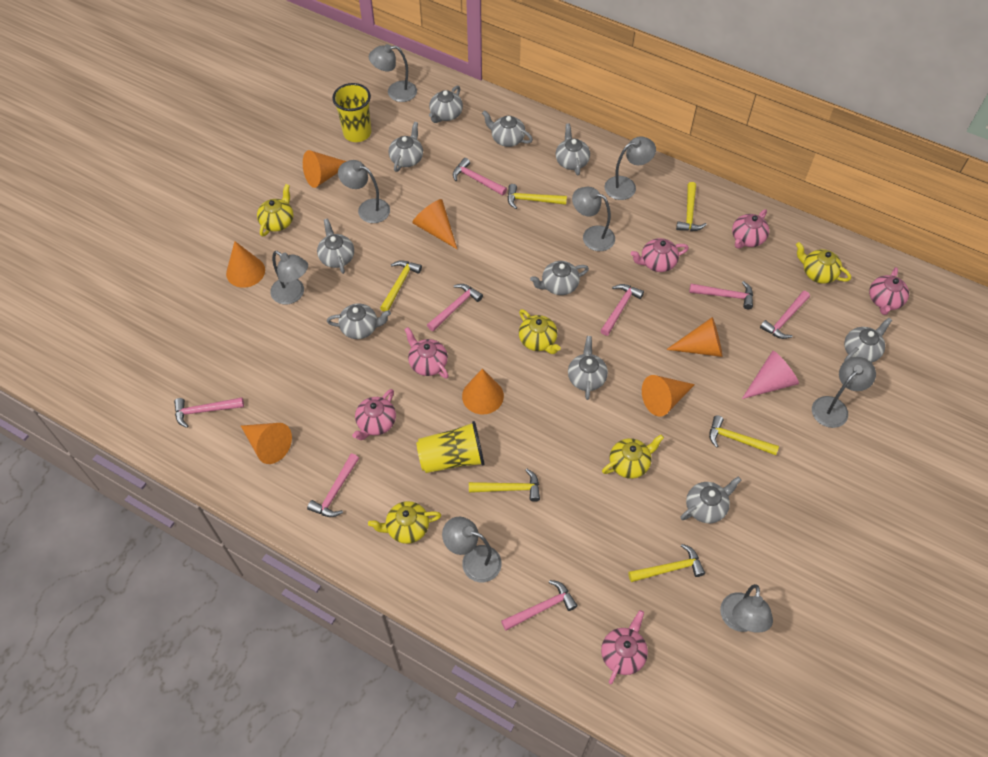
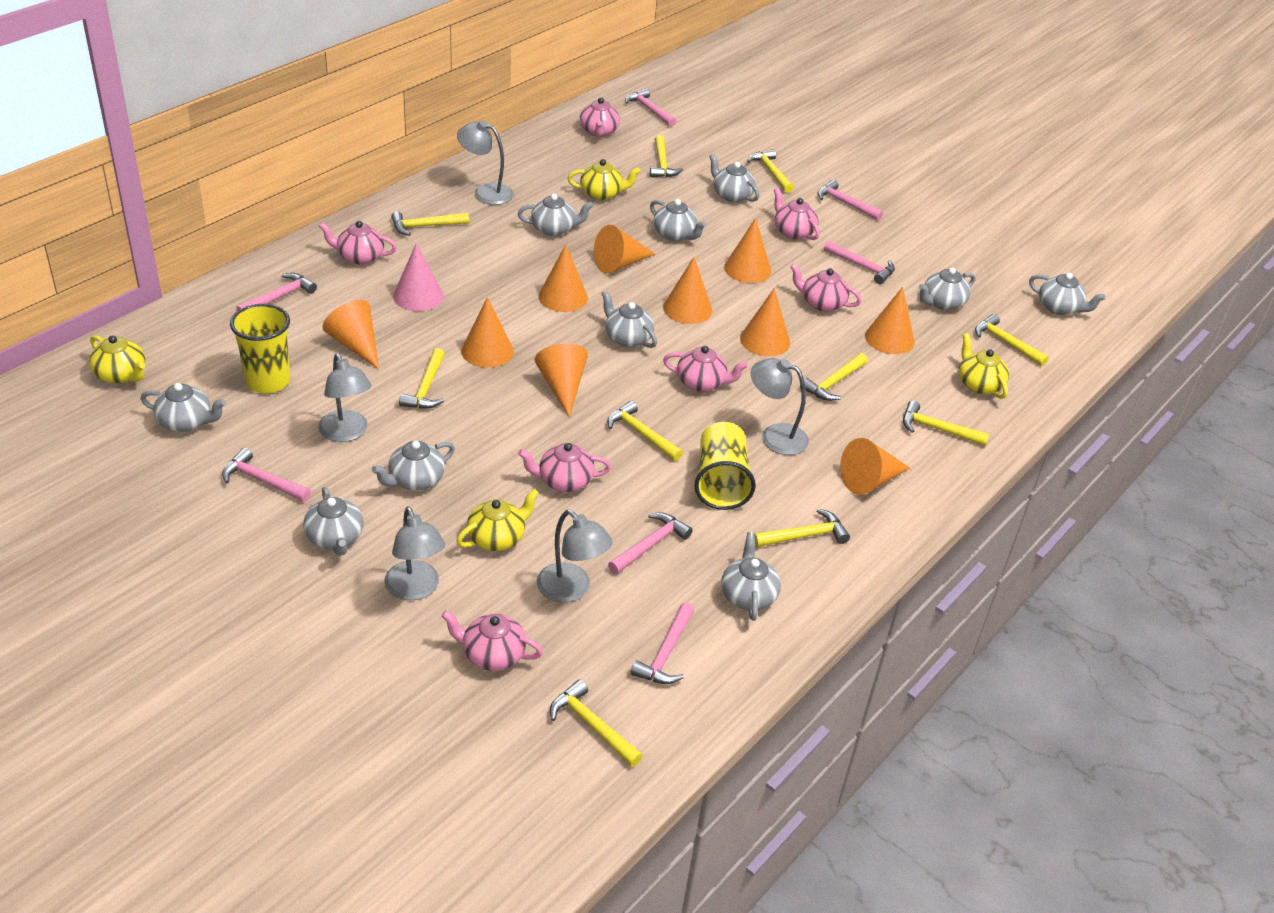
grey lamp: 8 -> 5
orange cone: 7 -> 10
pink hammer: 8 -> 7
pink teapot: 6 -> 7
yellow hammer: 6 -> 10
yellow teapot: 5 -> 4

